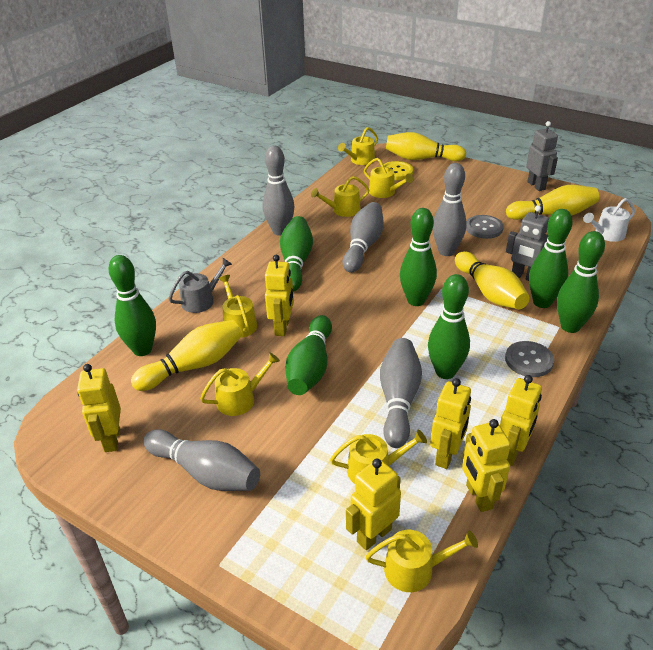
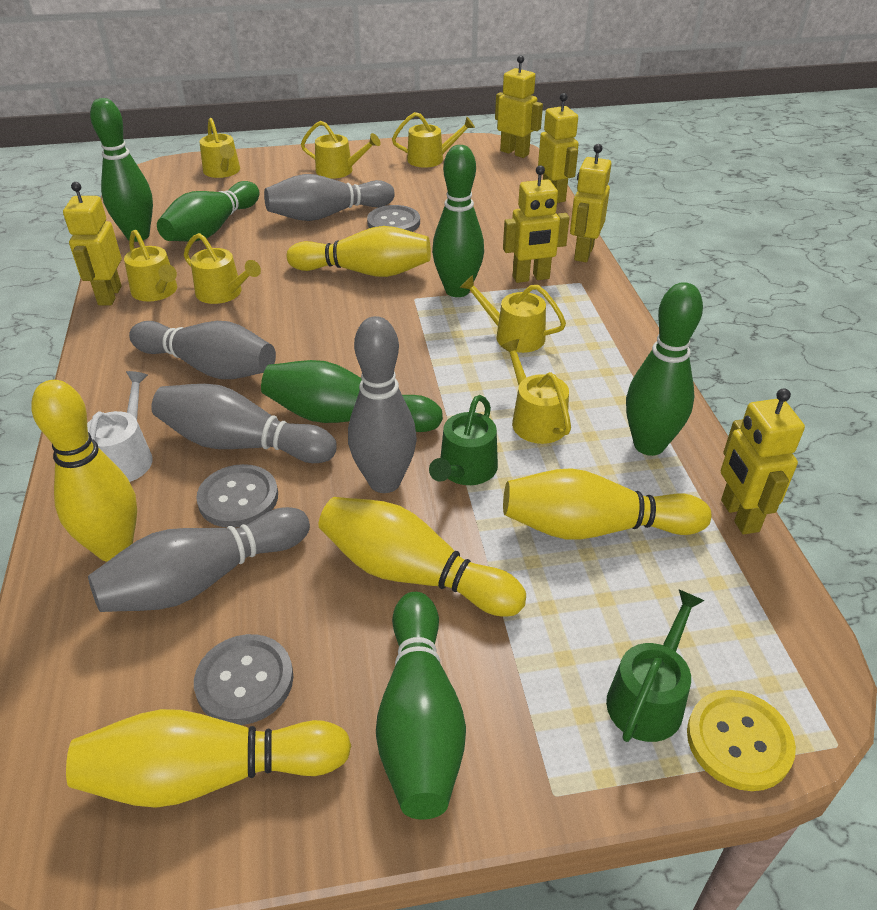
green bowling pin: 7 -> 6
green watering can: 0 -> 2
grey button: 2 -> 3
grey robot: 2 -> 0
grey watering can: 1 -> 0
yellow bowling pin: 4 -> 5

